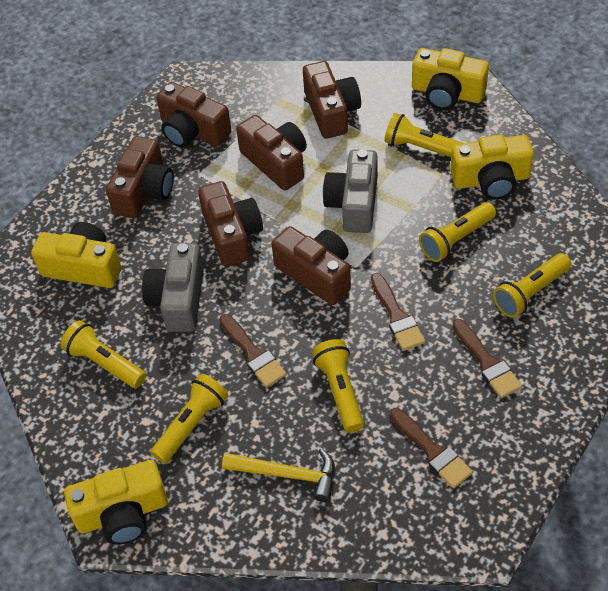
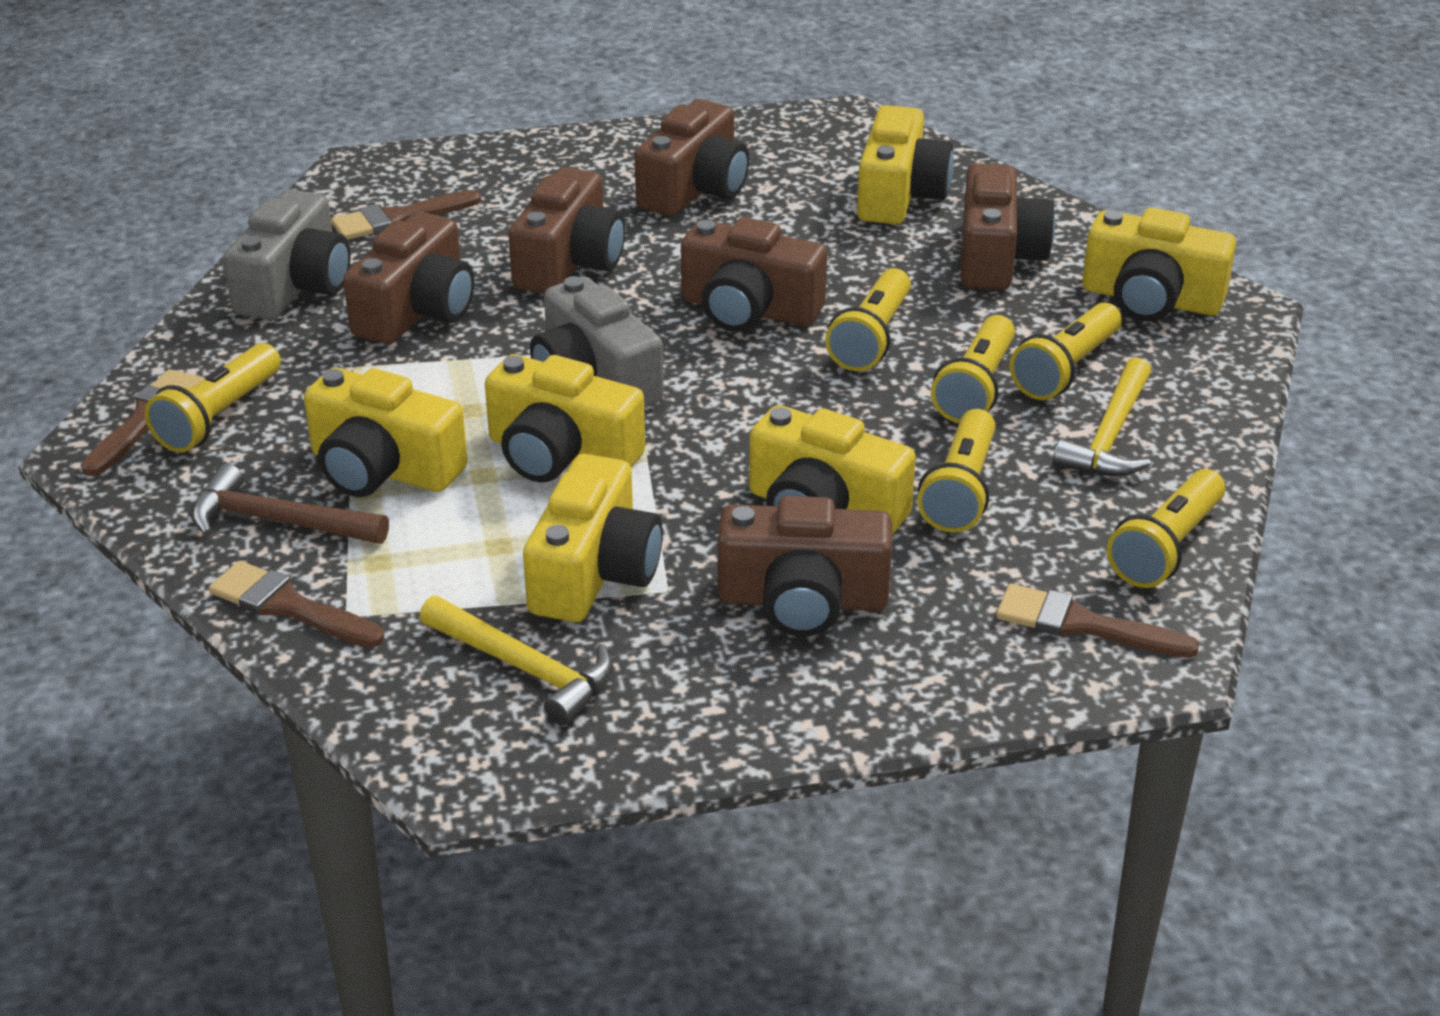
brown hammer: 0 -> 1
yellow camera: 4 -> 6
yellow hammer: 1 -> 2

